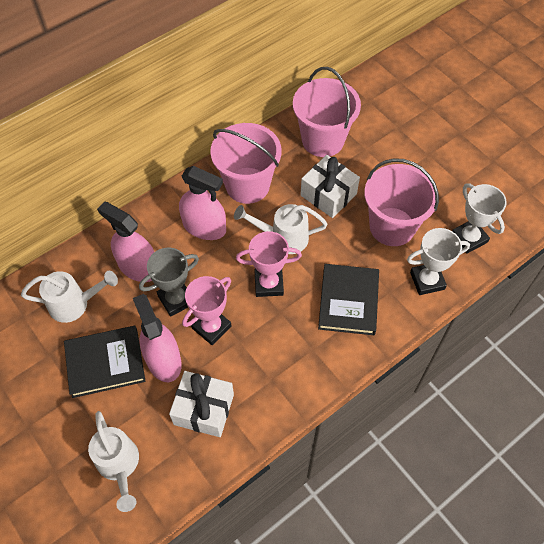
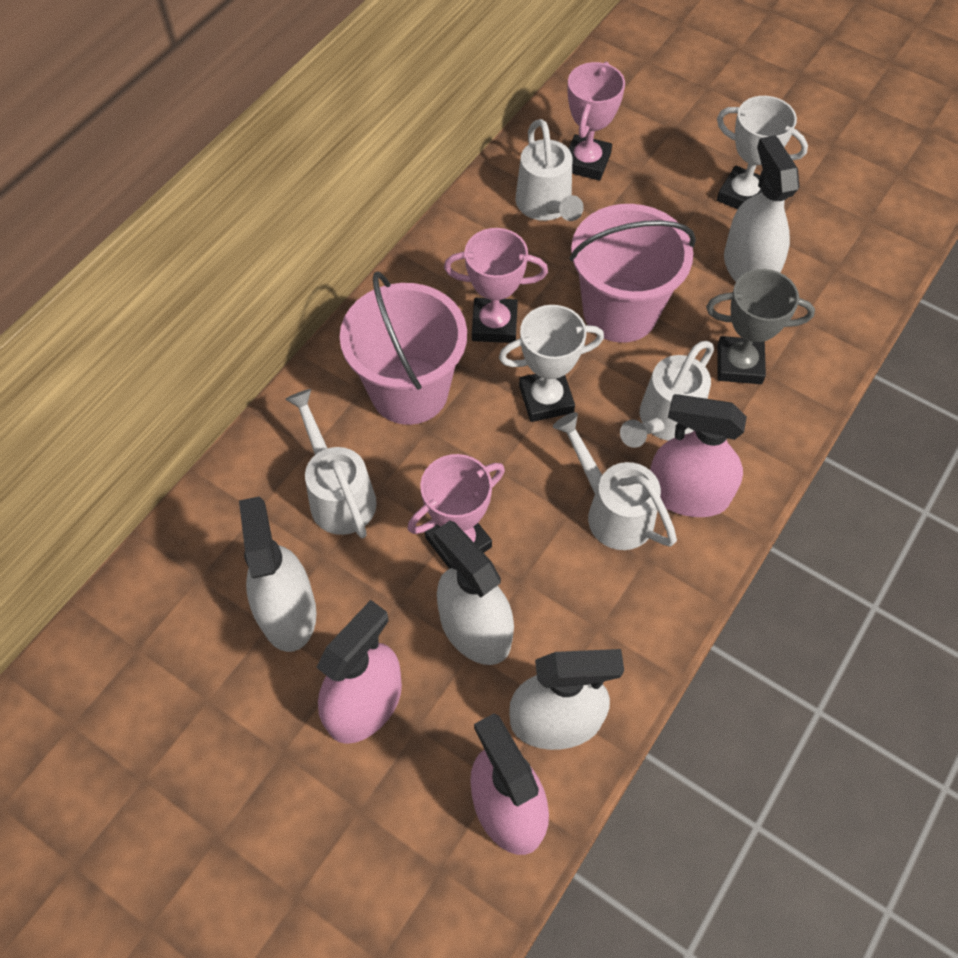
black book: 2 -> 0
pink bucket: 3 -> 2
pink trophy: 2 -> 3
white gift: 2 -> 0
white spray bottle: 0 -> 4
white watering can: 3 -> 4

